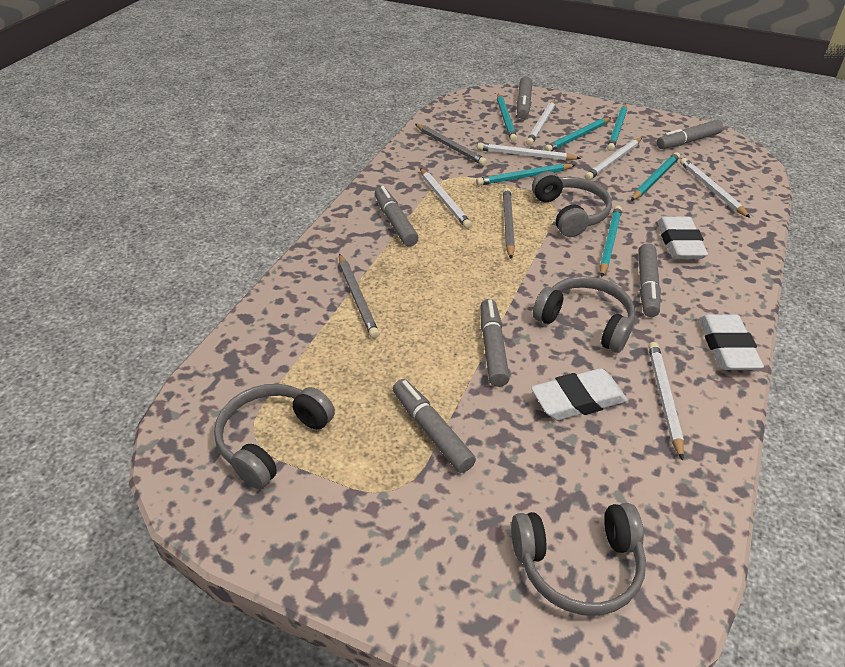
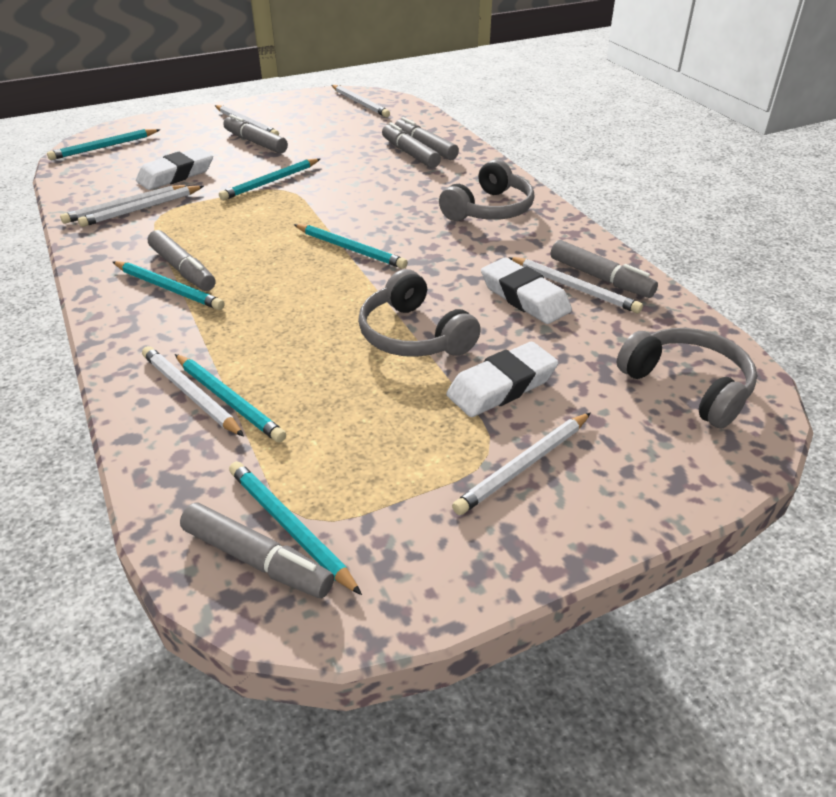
grey headphones: 4 -> 3
grey pencil: 3 -> 0
white pencil: 6 -> 7

